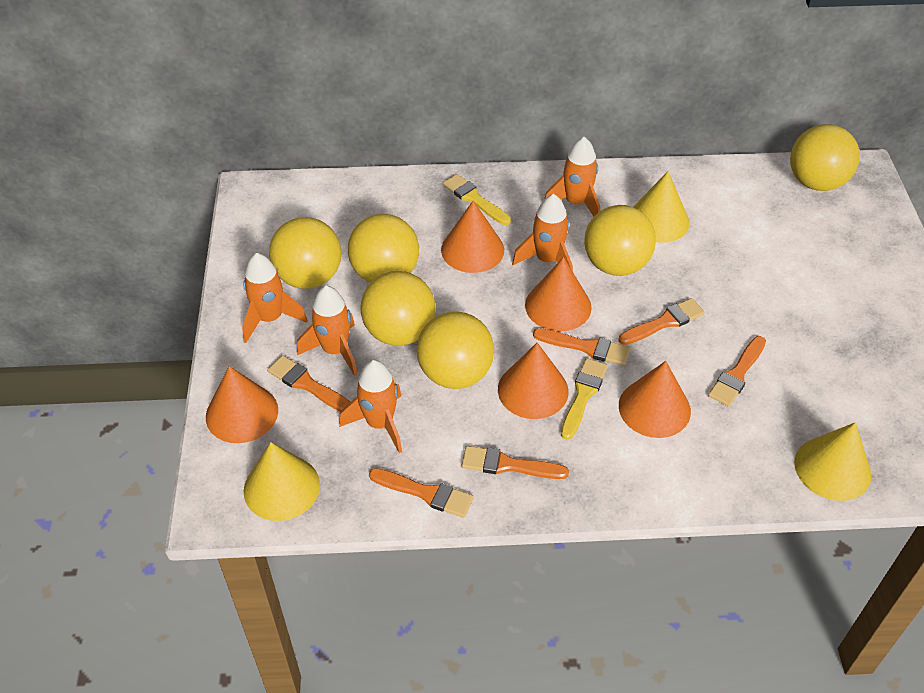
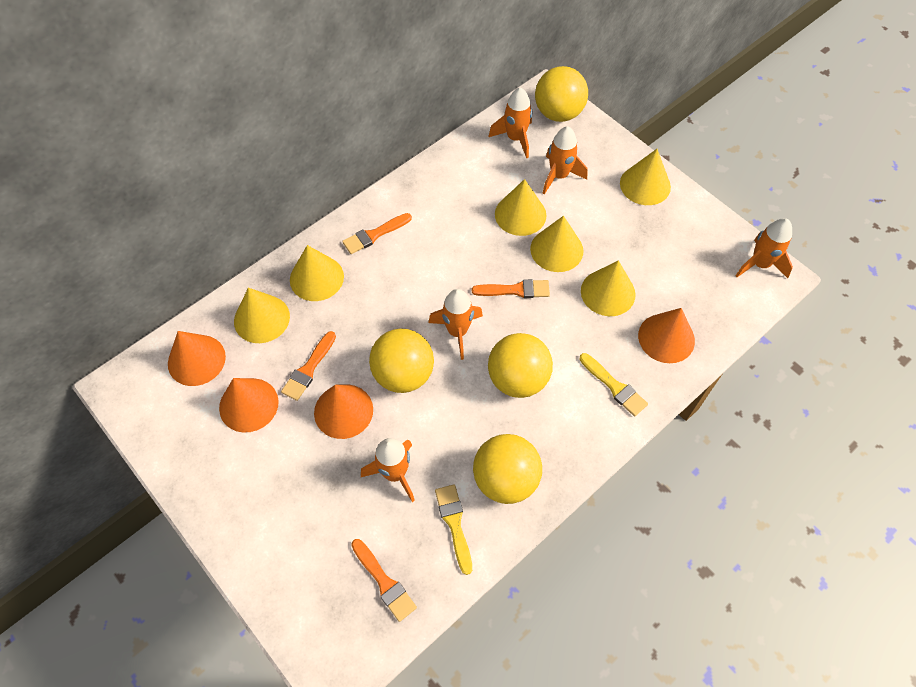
orange brush: 6 -> 4
orange cone: 5 -> 4
yellow ball: 6 -> 4
yellow cone: 3 -> 6

